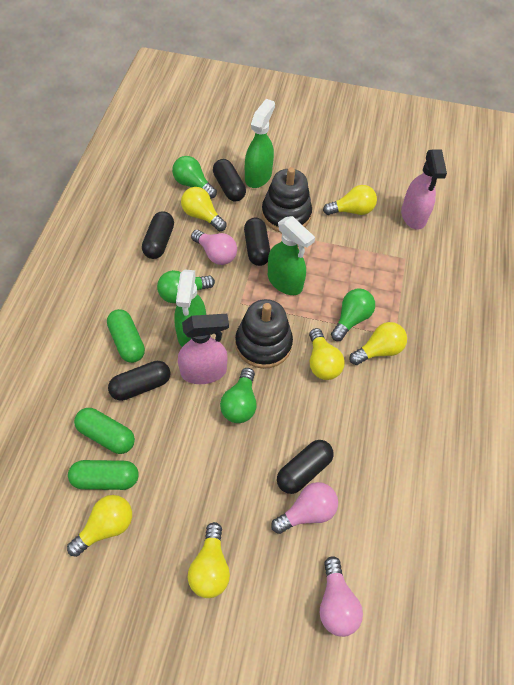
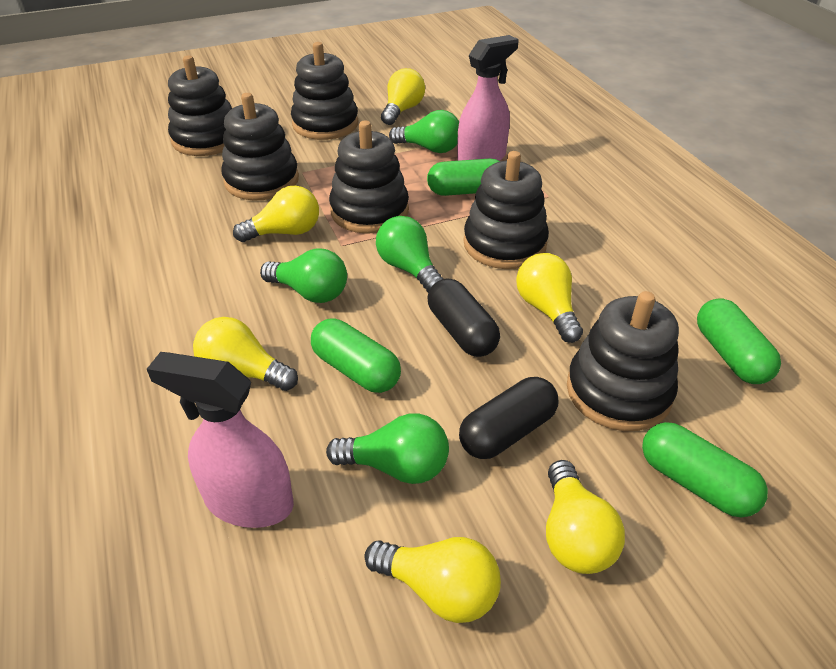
black capsule: 5 -> 2
black stacking toy: 2 -> 6
green capsule: 3 -> 4
green spray bottle: 3 -> 0
pink light bulb: 3 -> 0

